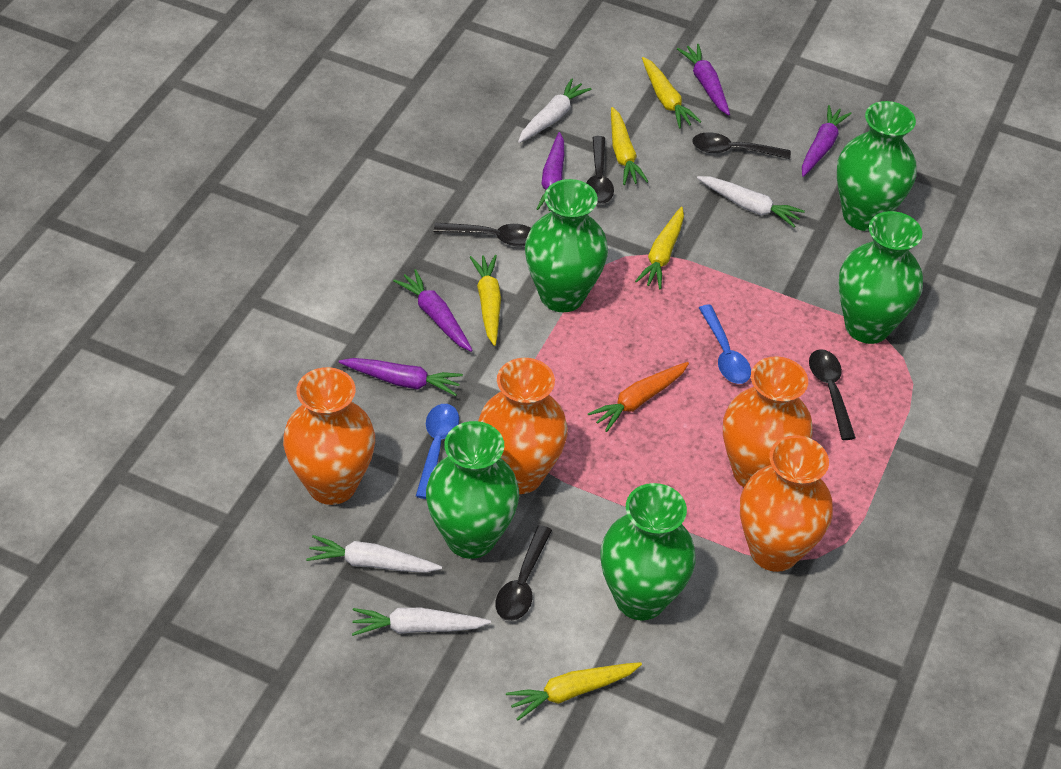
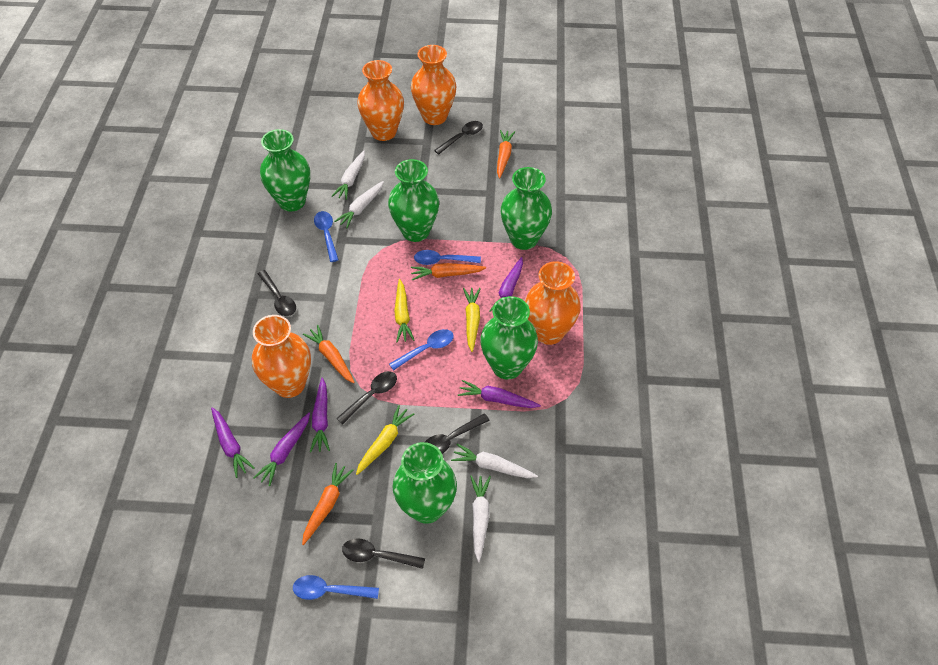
blue spoon: 2 -> 4
orange carrot: 1 -> 4
yellow carrot: 5 -> 3

